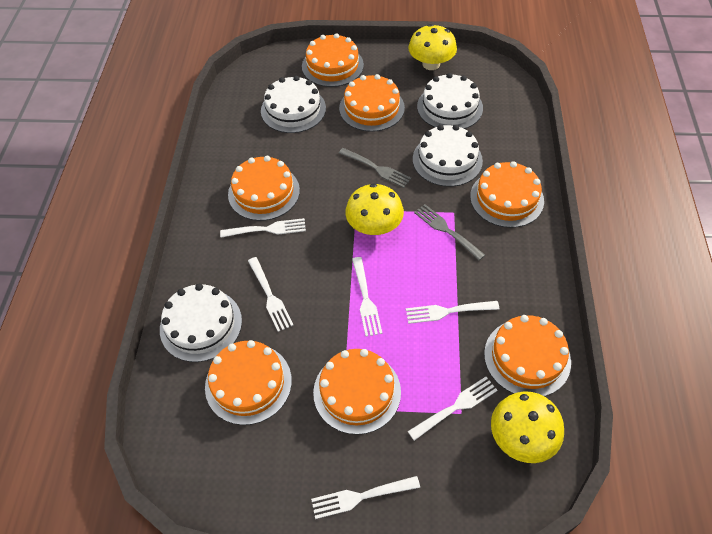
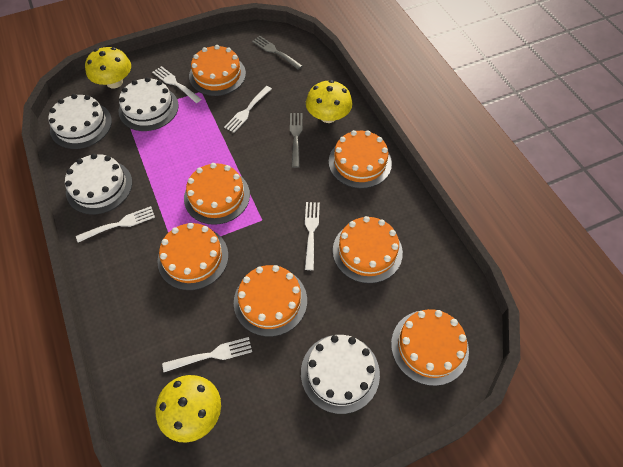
white fork: 6 -> 5

